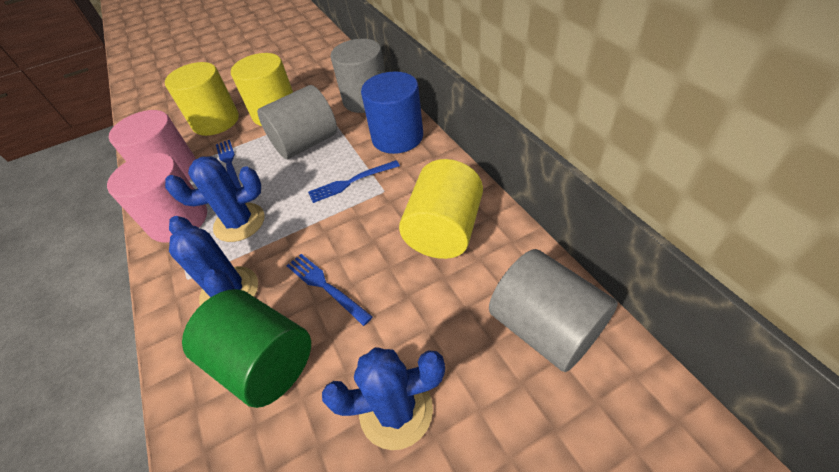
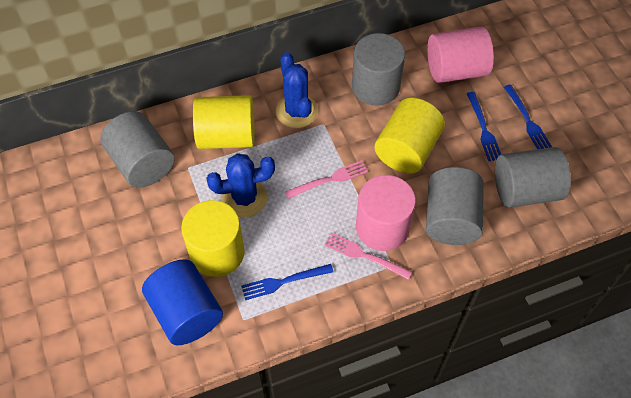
blue cactus: 3 -> 2
green cylinder: 1 -> 0
grey cylinder: 3 -> 4
pink fork: 0 -> 2

